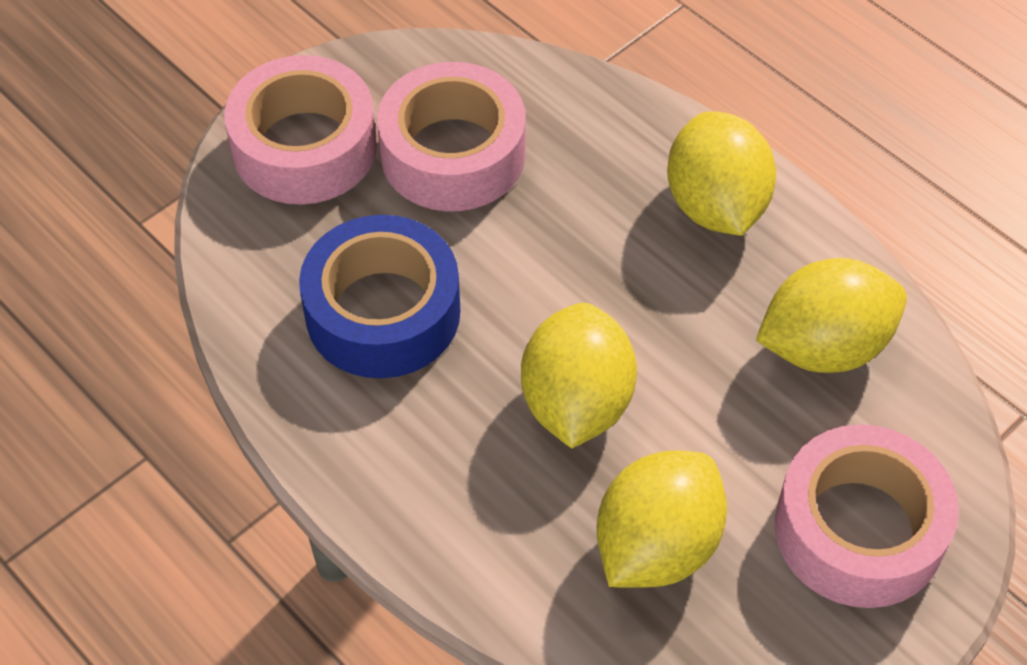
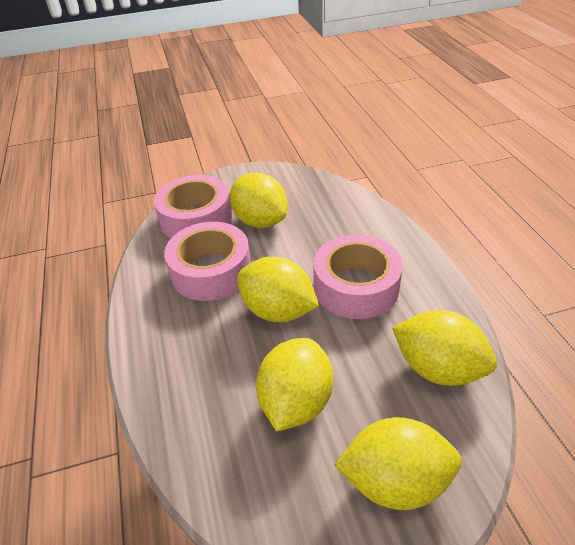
blue tape: 1 -> 0
yellow lemon: 4 -> 5

